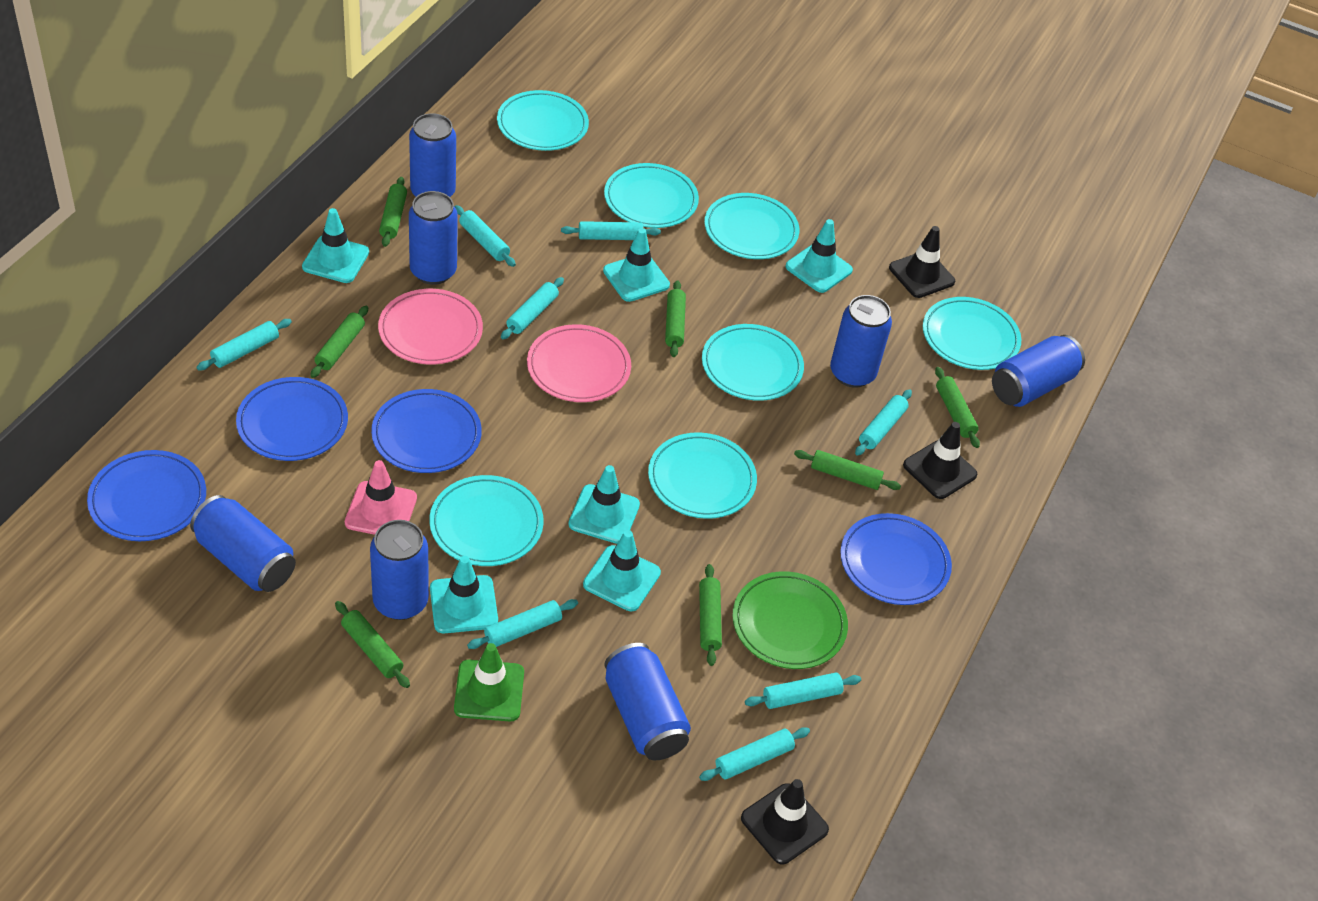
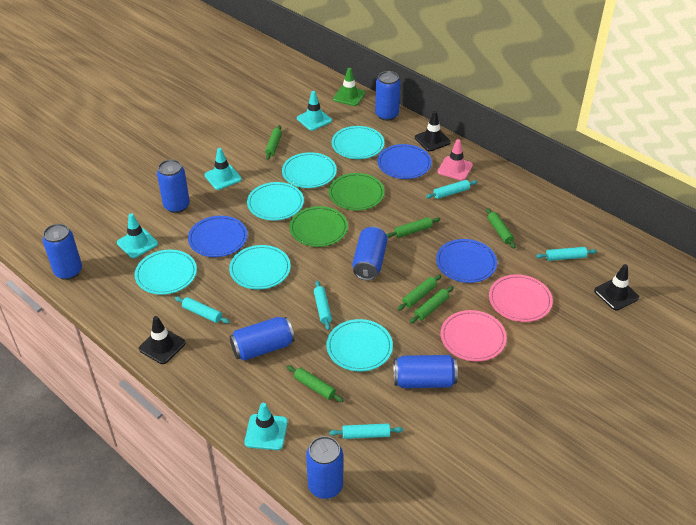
blue plate: 4 -> 3
green plate: 1 -> 2
green rolling pin: 7 -> 6
turquoise plate: 7 -> 6
turquoise rolling pin: 8 -> 5
turquoise traffic cone: 6 -> 4

